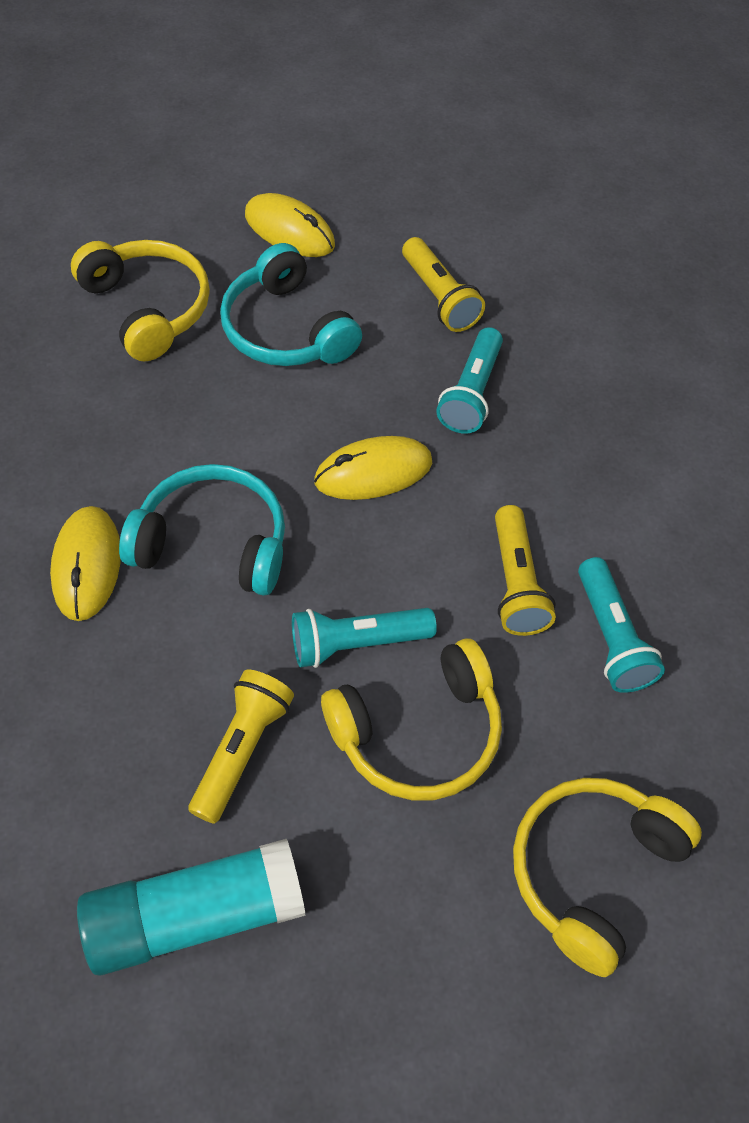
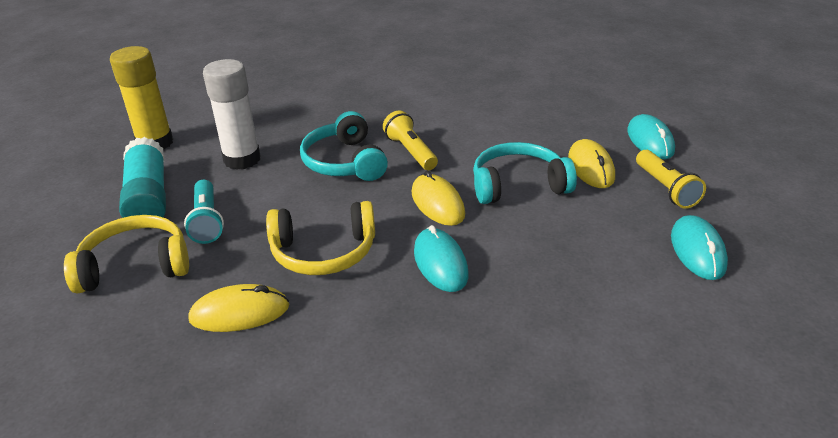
turquoise flashlight: 3 -> 1
turquoise mouse: 0 -> 3
white glue stick: 0 -> 1
yellow flashlight: 3 -> 2
yellow glue stick: 0 -> 1
yellow headphones: 3 -> 2

